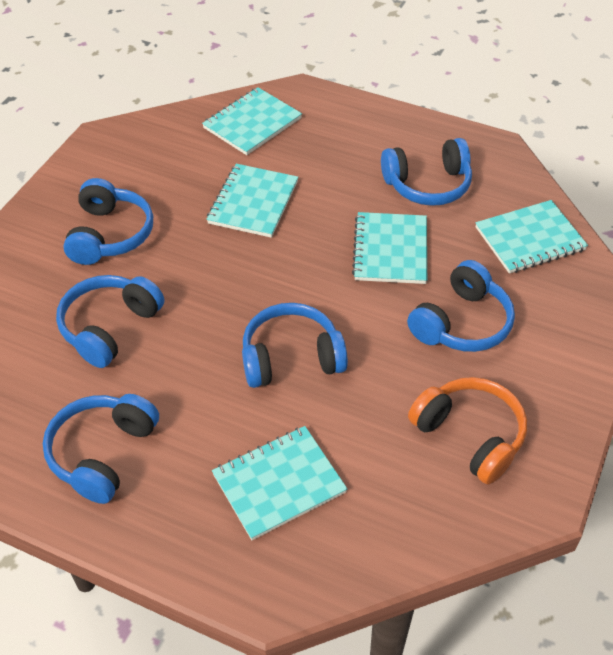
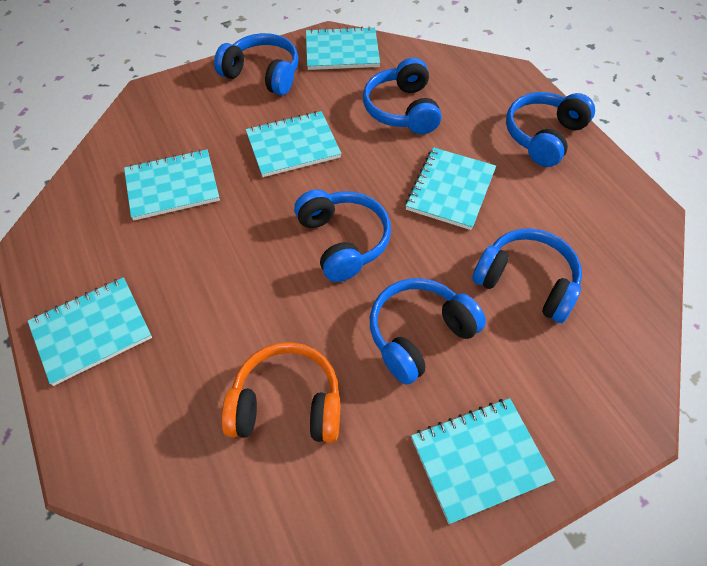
turquoise notebook: 5 -> 6

